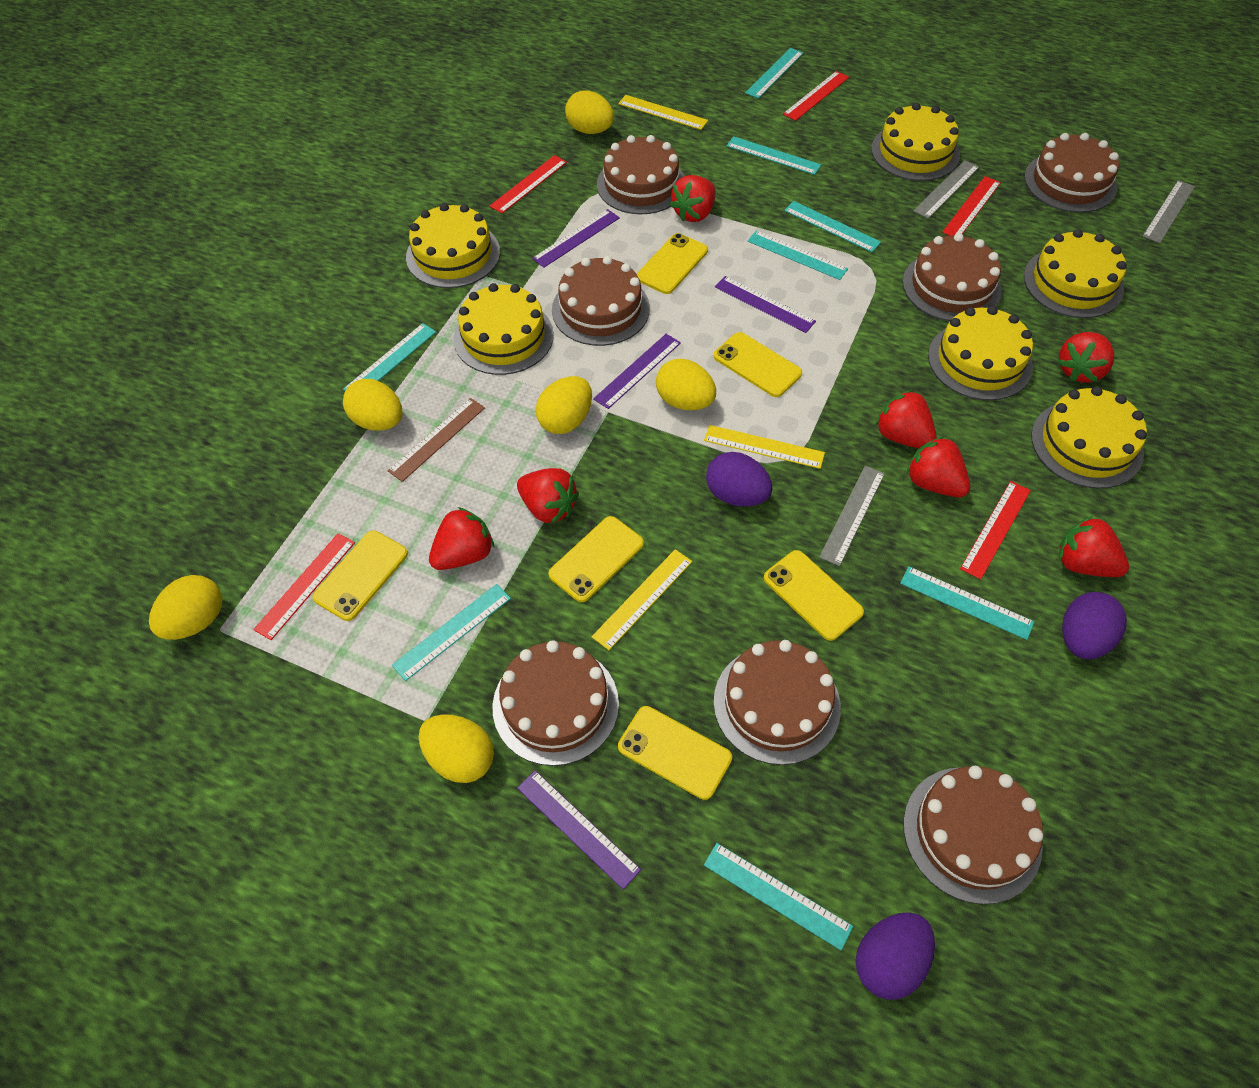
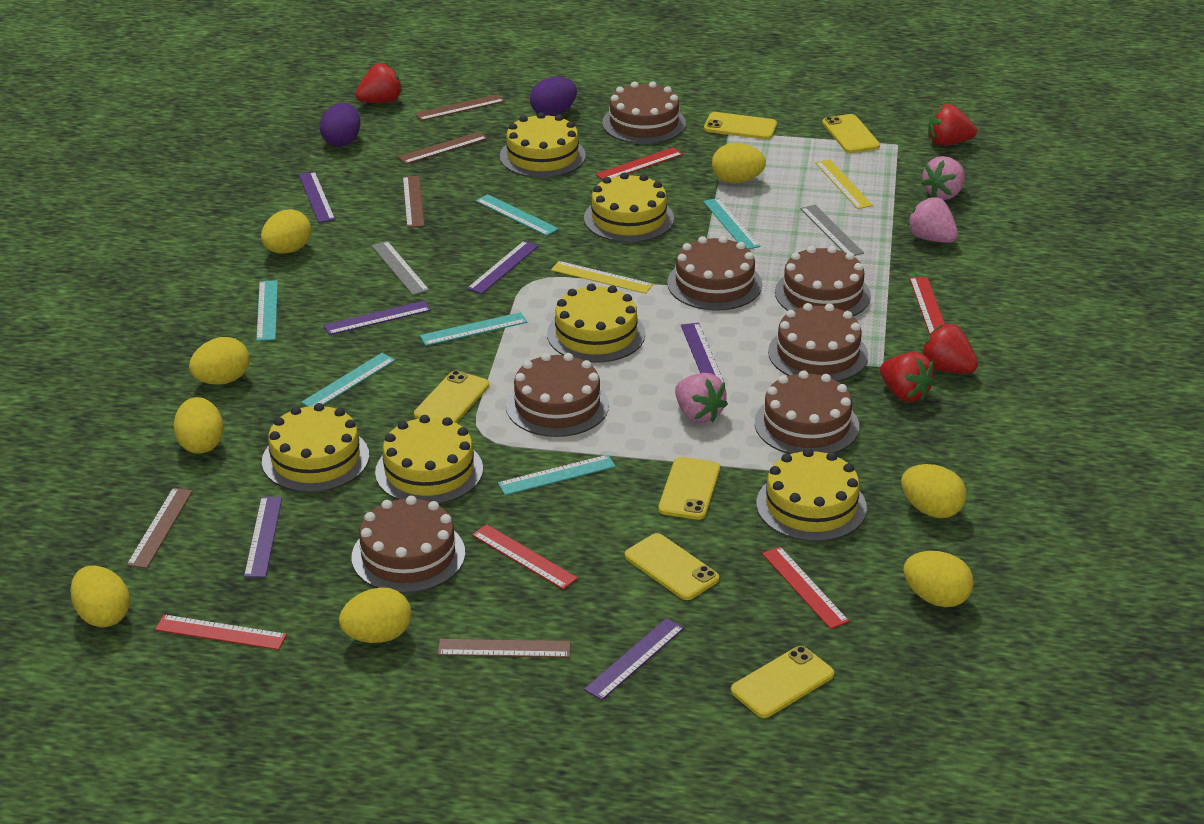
brown ruler: 1 -> 5
grey ruler: 3 -> 2
pink strawberry: 0 -> 3
purple egg: 3 -> 2
purple ruler: 4 -> 6
red strawberry: 7 -> 4
turquoise ruler: 8 -> 6
yellow egg: 6 -> 8
yellow ruler: 3 -> 2

